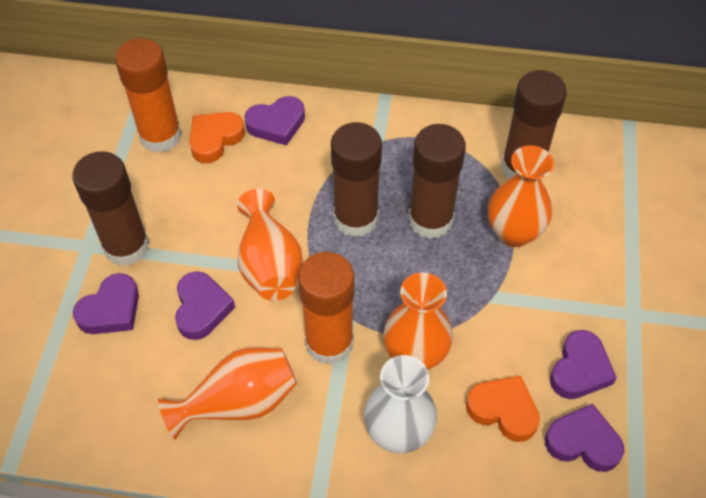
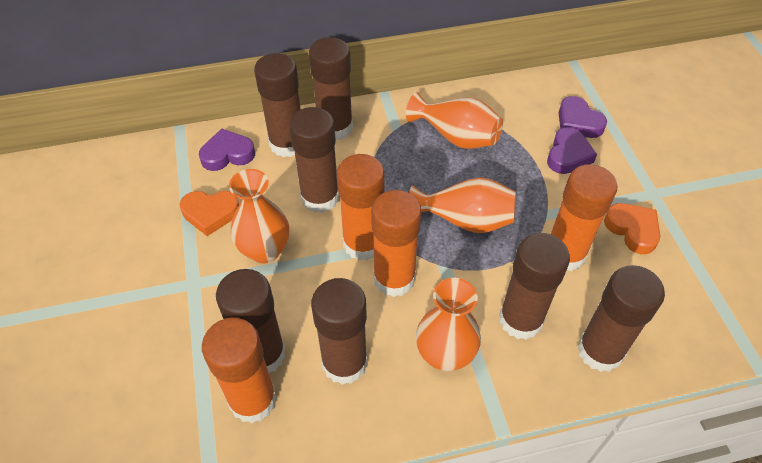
brown glue stick: 4 -> 7
orange glue stick: 2 -> 4
purple heart: 5 -> 3
white vase: 1 -> 0

